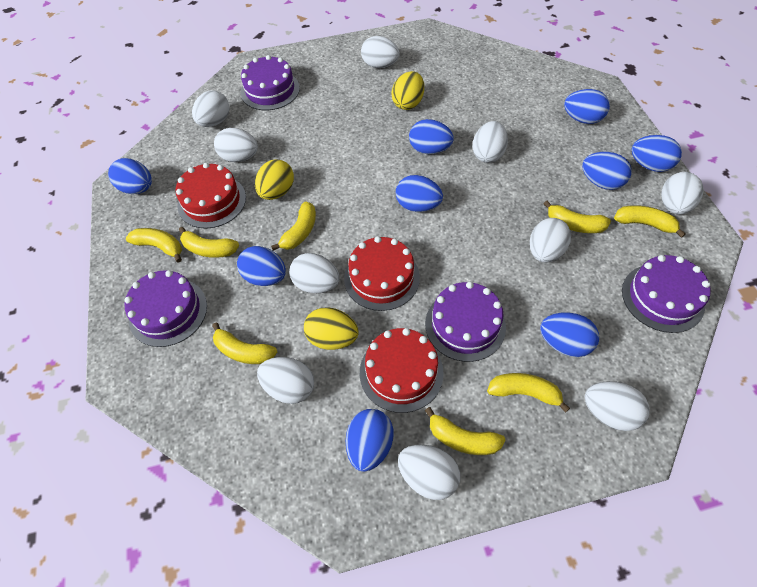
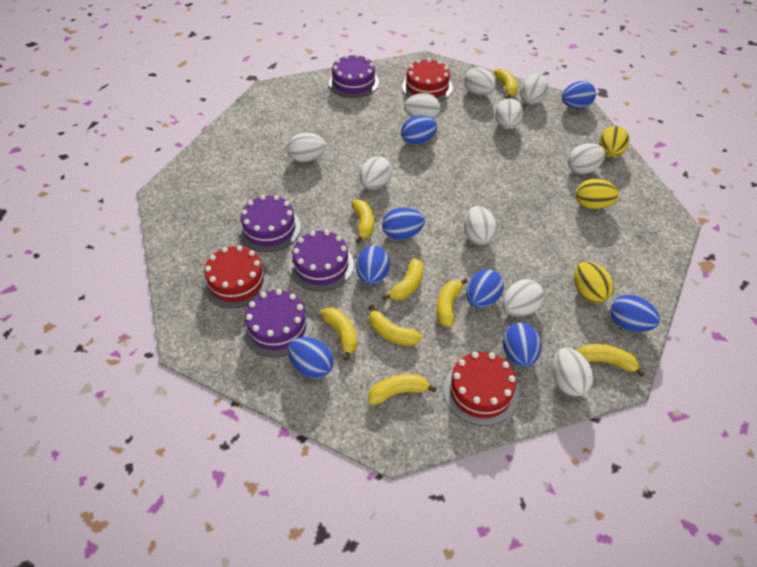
blue egg: 9 -> 8

